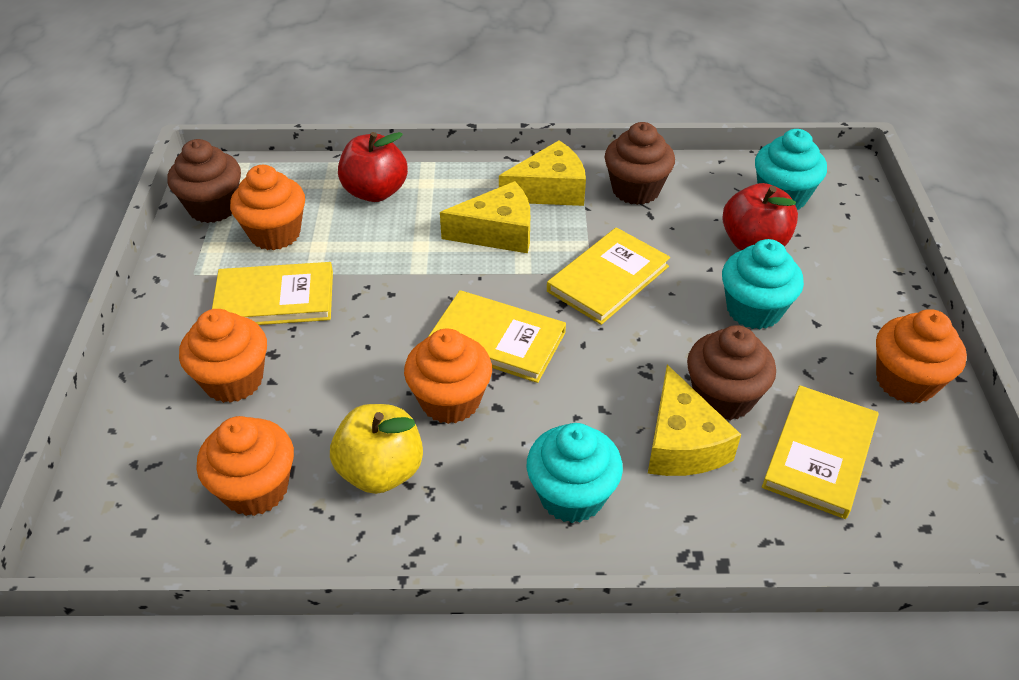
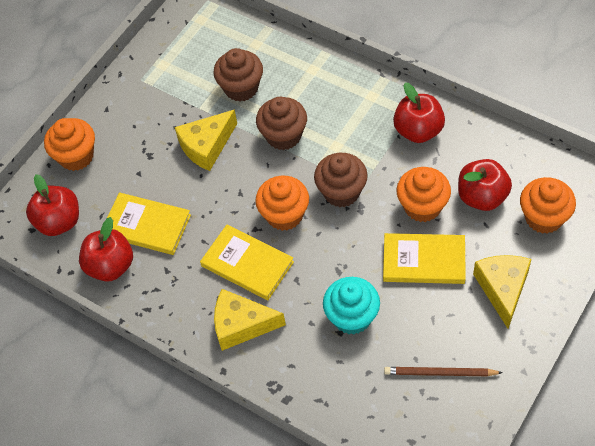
brown pencil: 0 -> 1
orange cupcake: 5 -> 4
red apple: 2 -> 4
turquoise cupcake: 3 -> 1
yellow apple: 1 -> 0
yellow book: 4 -> 3

